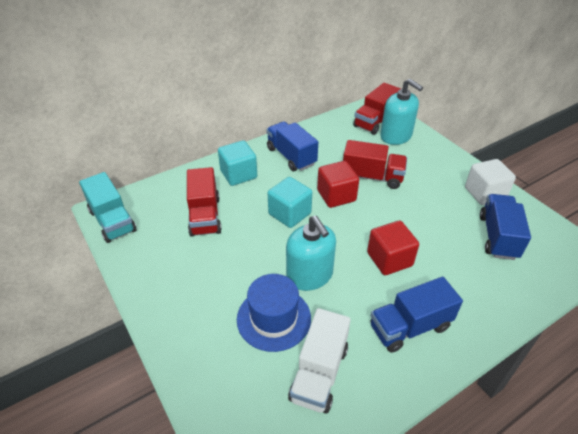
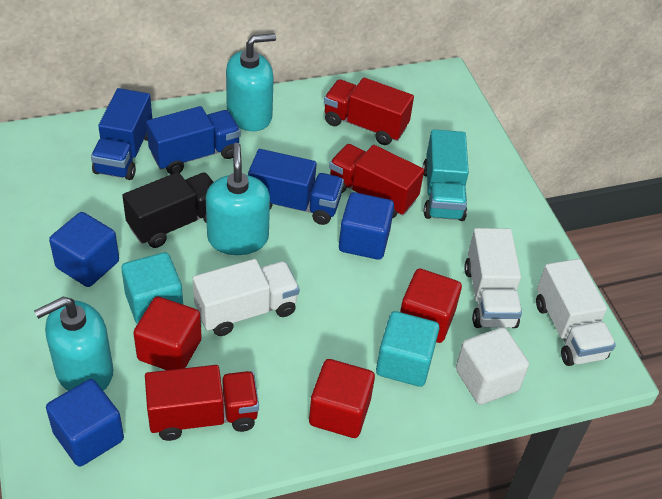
black truck: 0 -> 1
blue cube: 0 -> 3
blue hat: 1 -> 0
red cube: 2 -> 3
turquoise soap dispenser: 2 -> 3
white truck: 1 -> 3

